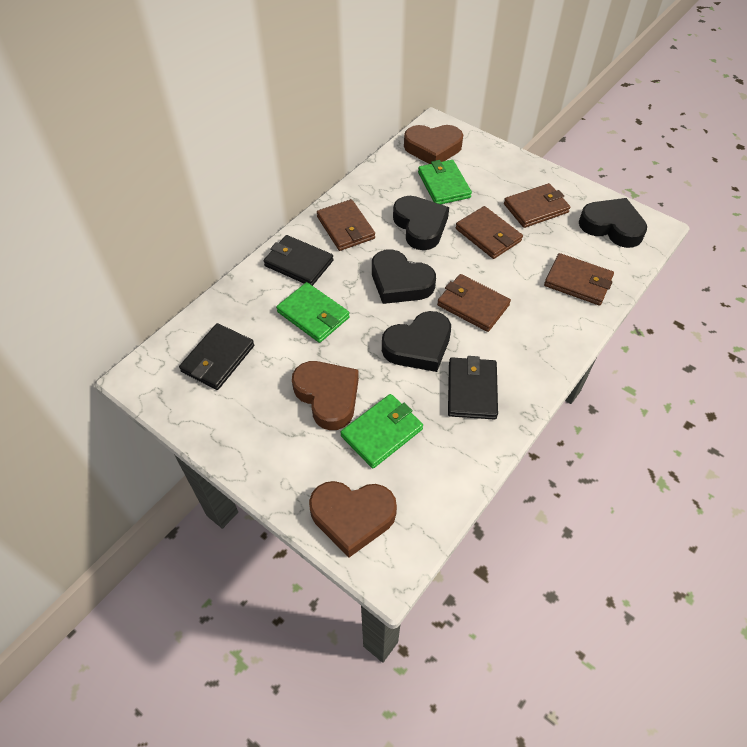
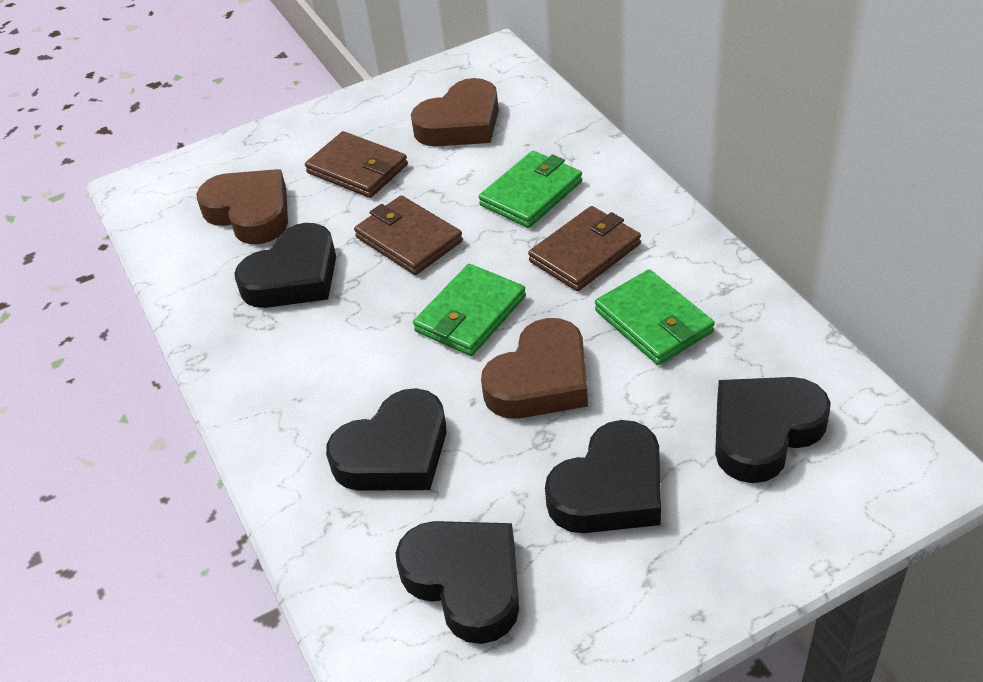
black heart: 4 -> 5
black wallet: 3 -> 0
brown wallet: 5 -> 3

